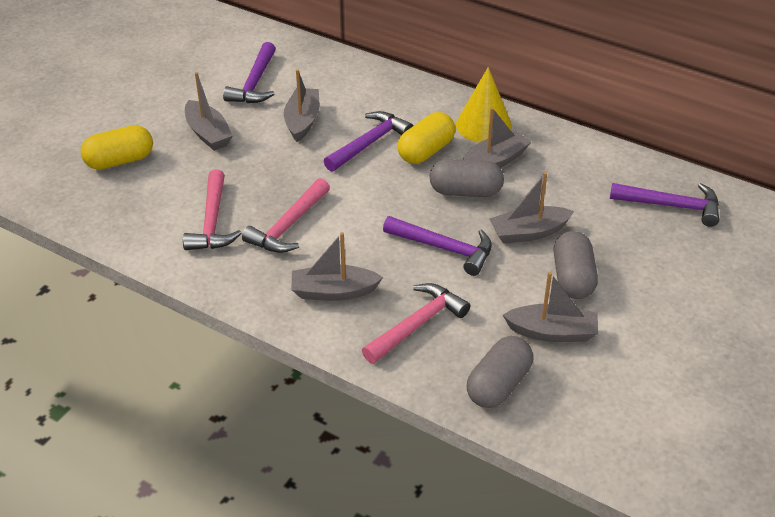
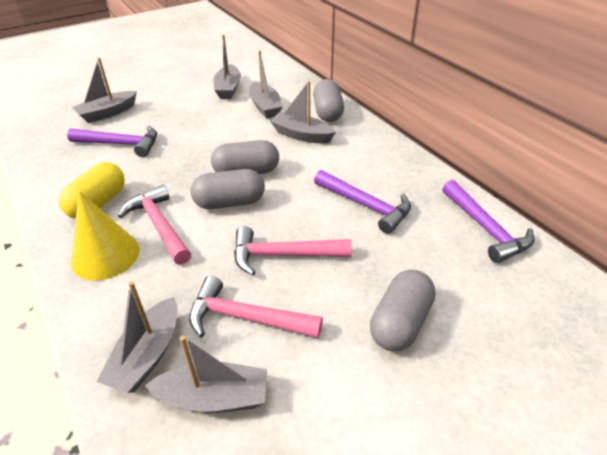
grey capsule: 3 -> 4
purple hammer: 4 -> 3
yellow capsule: 2 -> 1

